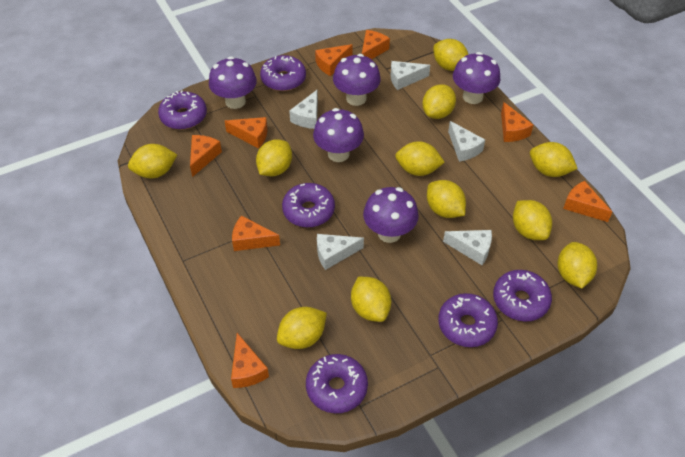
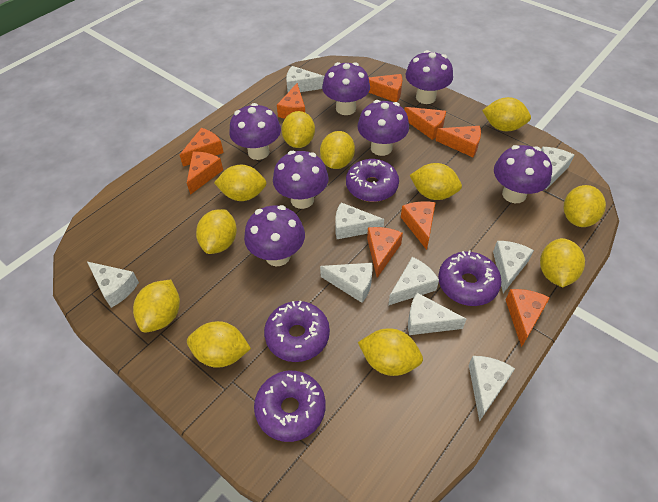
orange cheese: 8 -> 9
purple donut: 6 -> 4
purple mushroom: 5 -> 7
white cheese: 5 -> 9

